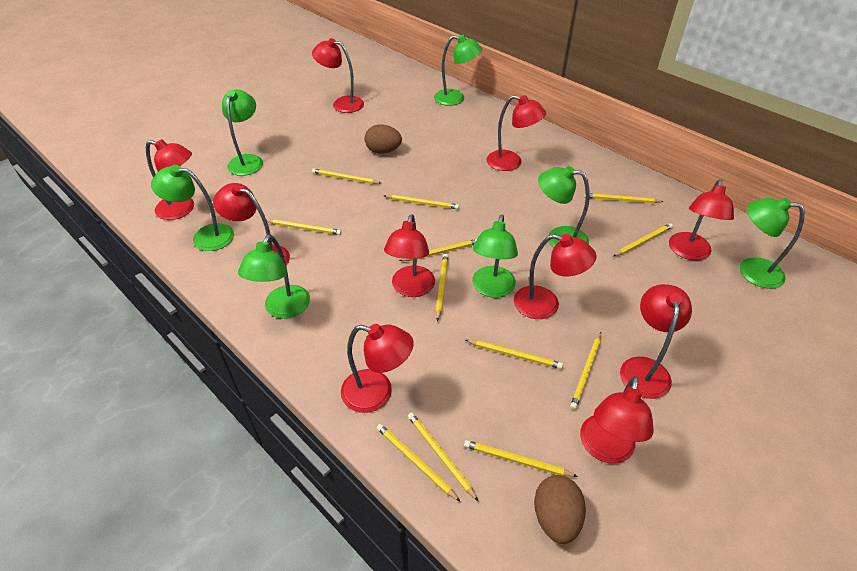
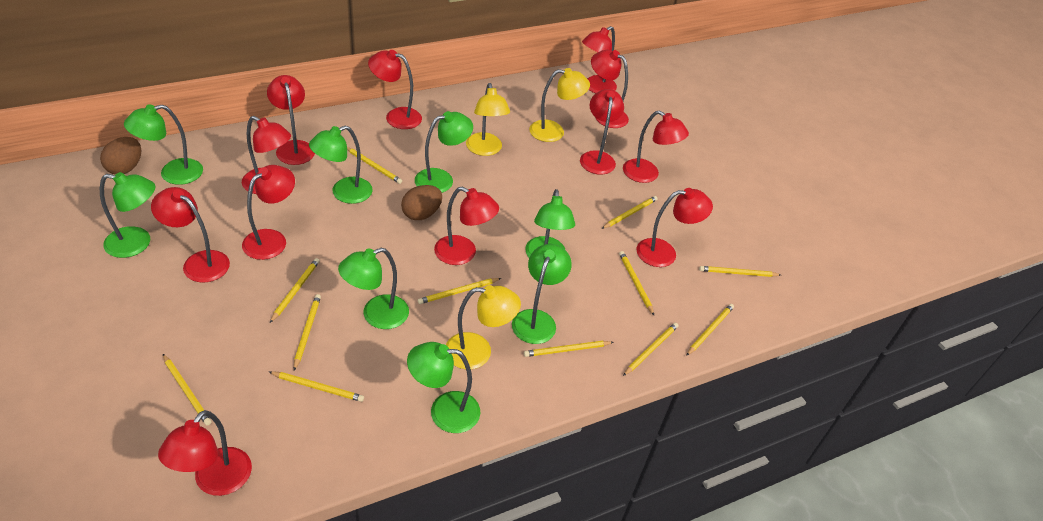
green lamp: 7 -> 8
red lamp: 10 -> 12
yellow lamp: 0 -> 3

